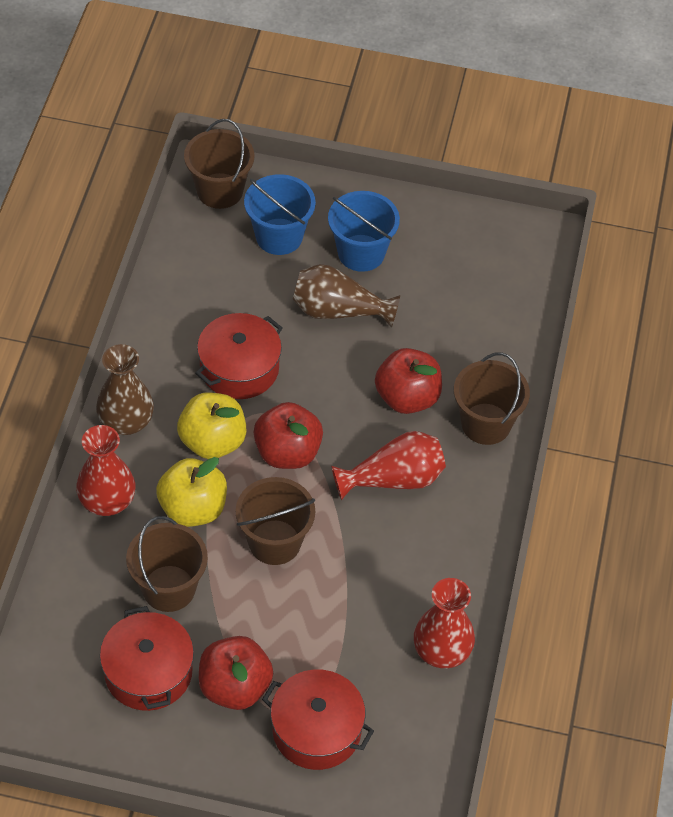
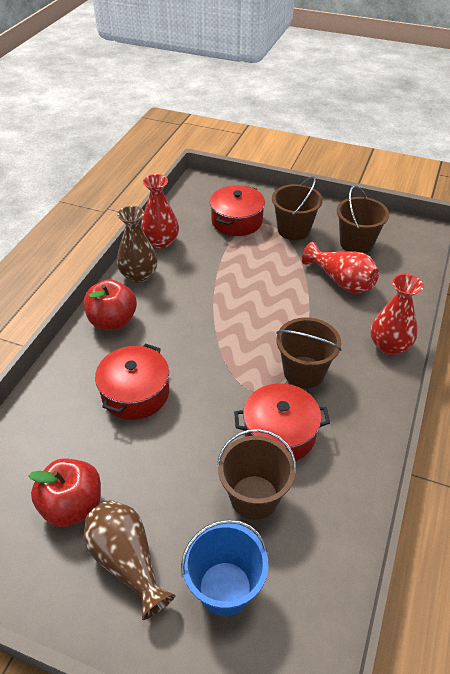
blue bucket: 2 -> 1
red apple: 3 -> 2
yellow apple: 2 -> 0

